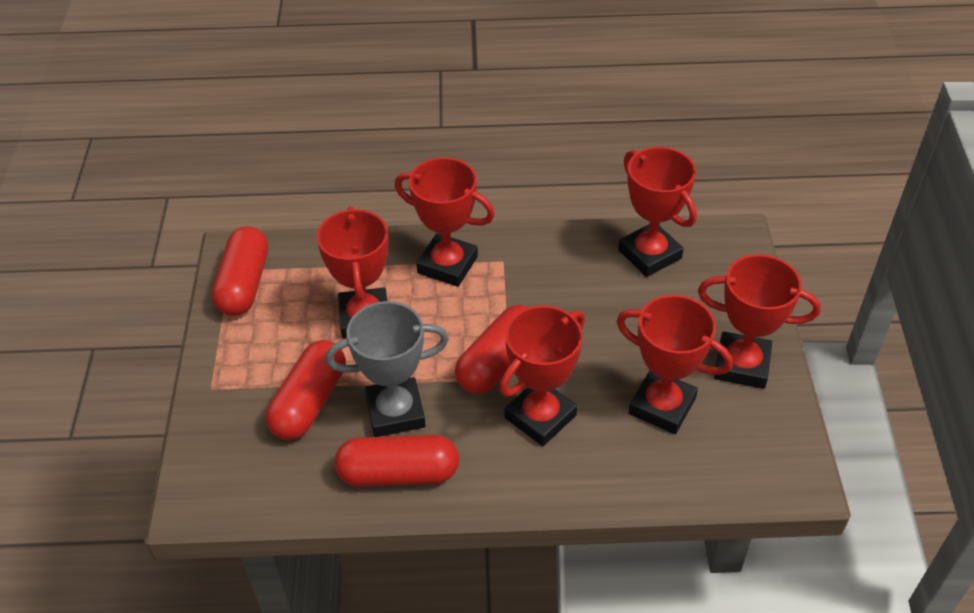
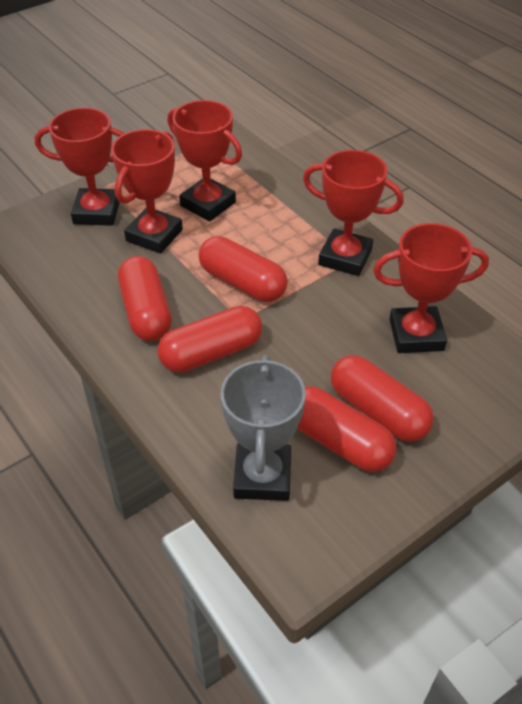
red capsule: 4 -> 5
red trophy: 6 -> 5

